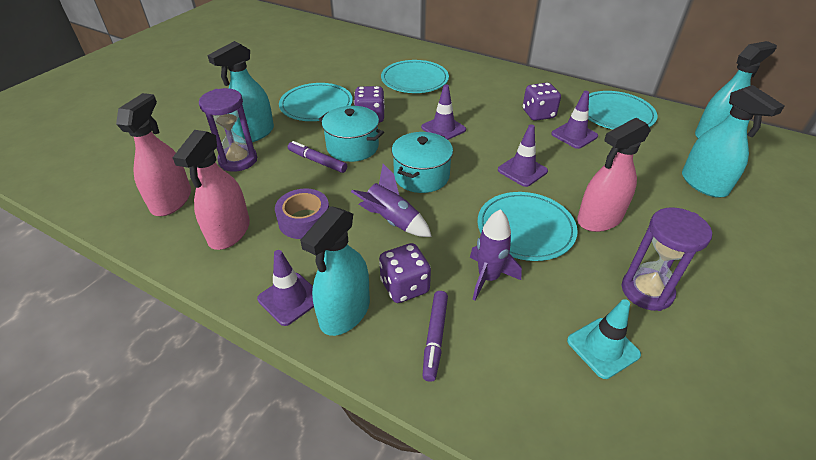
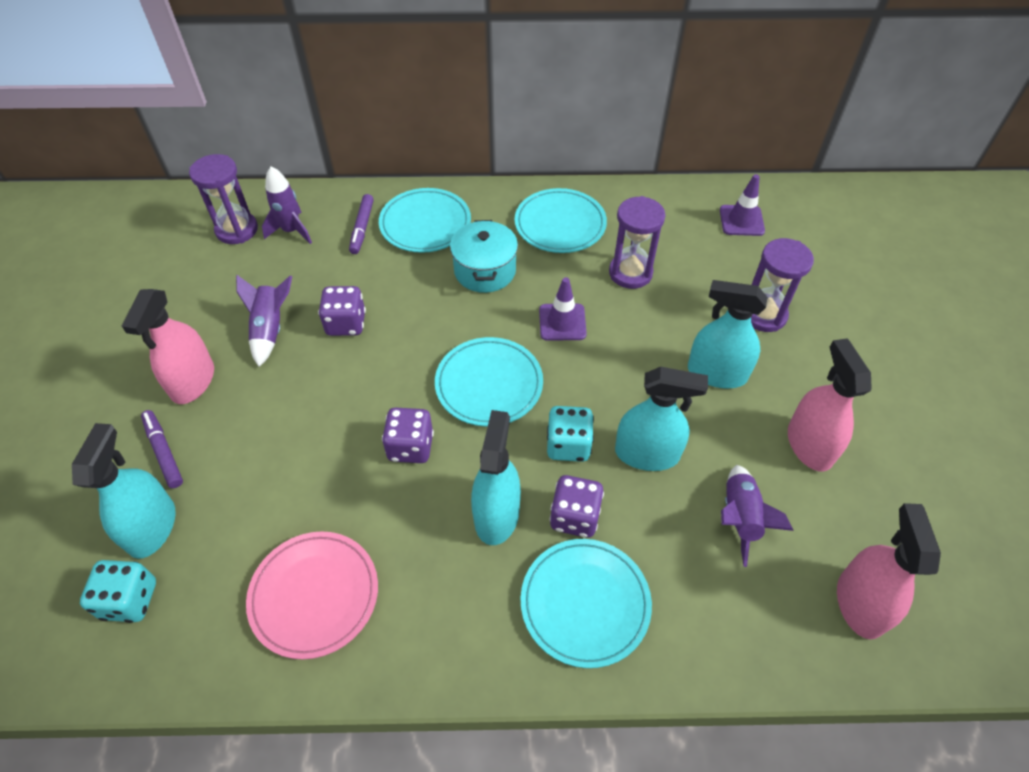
pink plate: 0 -> 1
purple hourglass: 2 -> 3
purple rocket: 2 -> 3
purple tape: 1 -> 0
purple traffic cone: 4 -> 2
turquoise dice: 0 -> 2
turquoise pot: 2 -> 1
turquoise traffic cone: 1 -> 0

